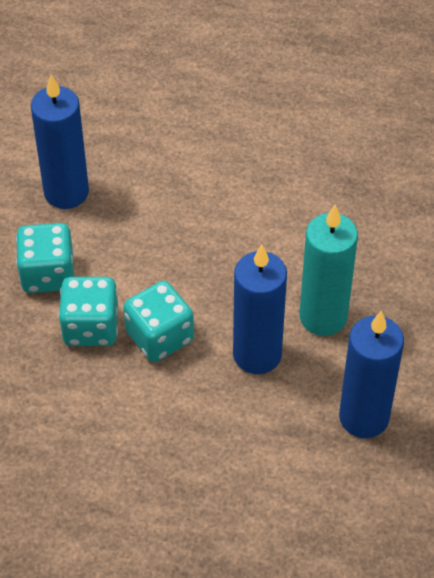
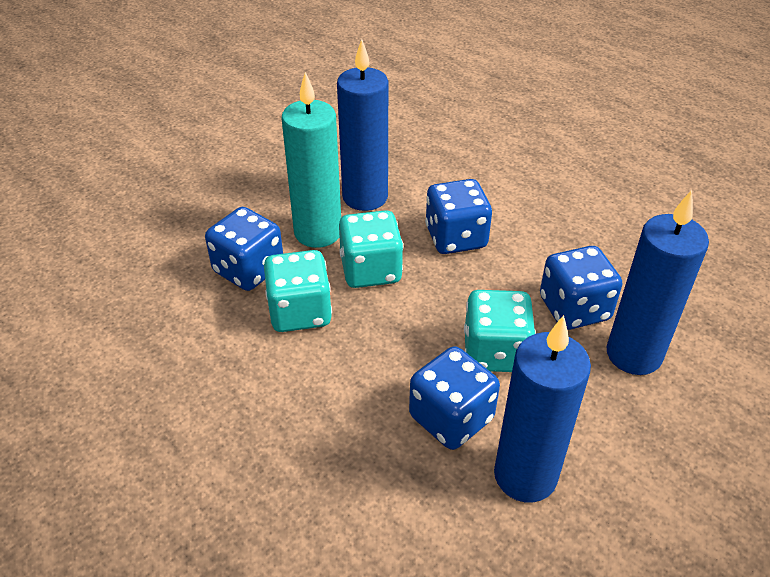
blue dice: 0 -> 4

